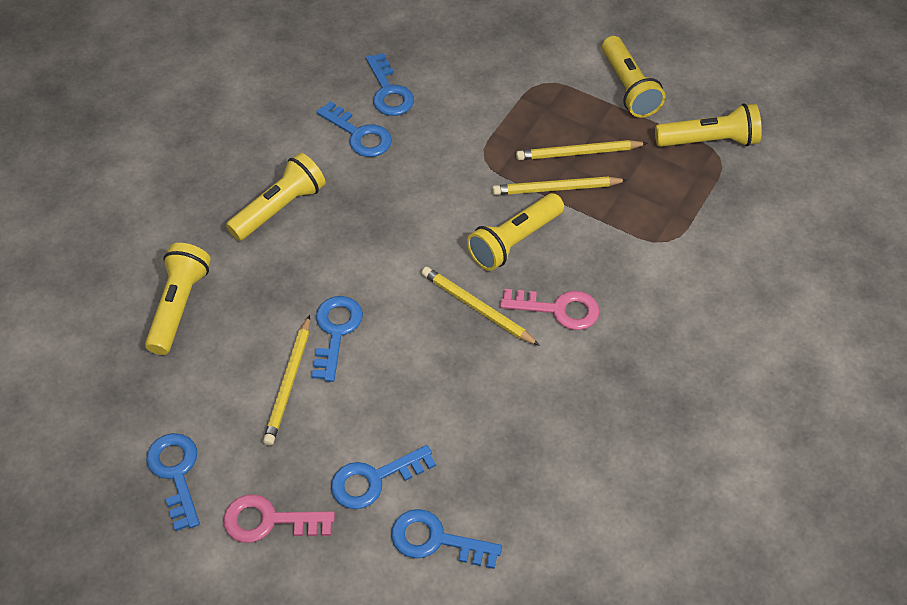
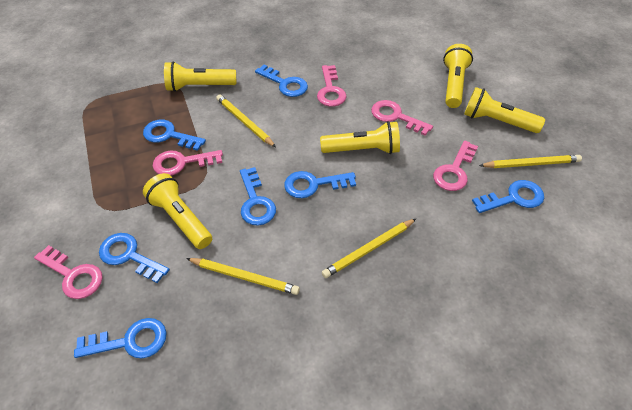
blue key: 6 -> 7
pink key: 2 -> 5

